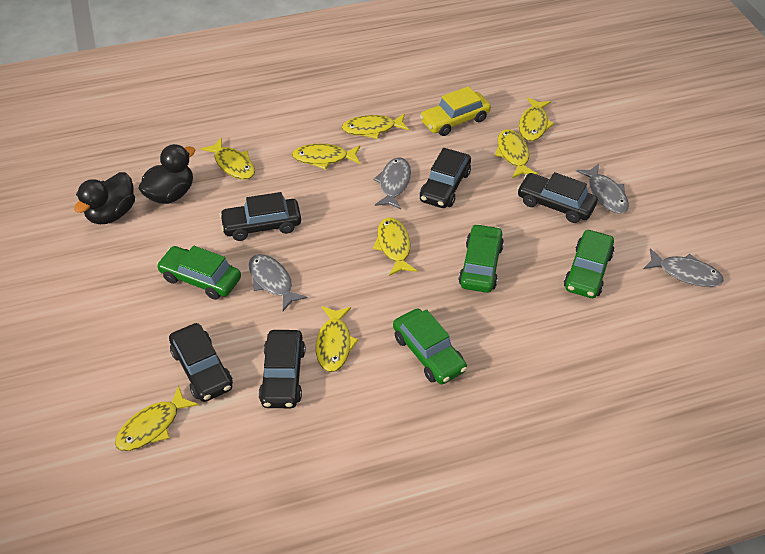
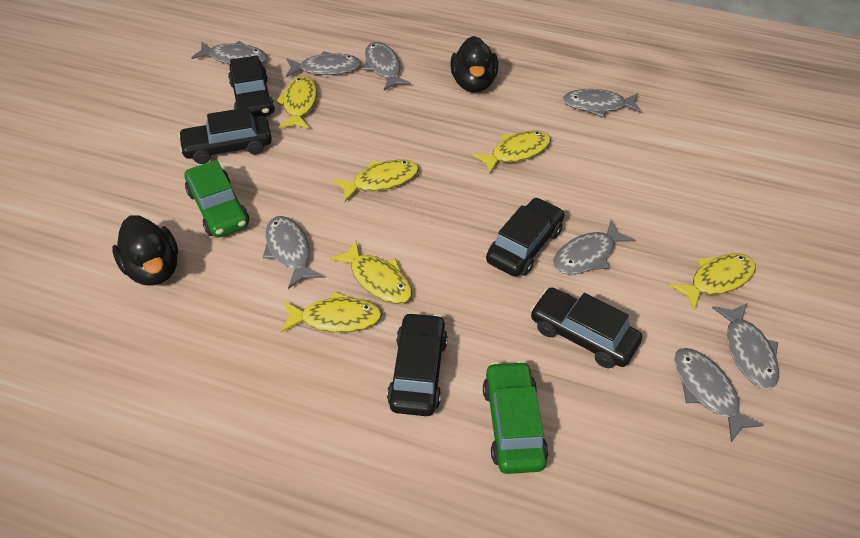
green car: 4 -> 2
grey fish: 4 -> 8
yellow car: 1 -> 0
yellow fish: 8 -> 6

